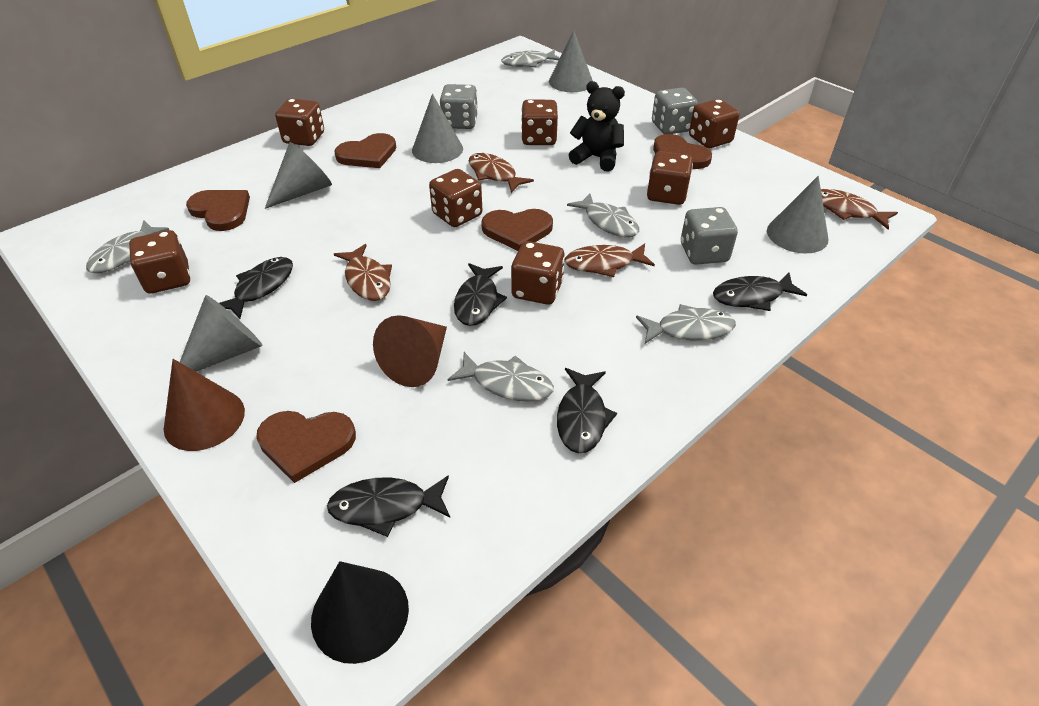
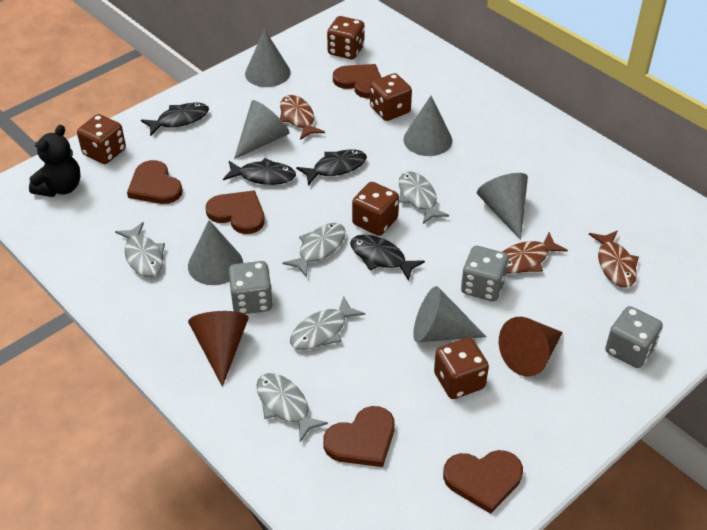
black cone: 1 -> 0
black fish: 5 -> 4
brown dice: 7 -> 5
brown fish: 4 -> 3
grey cone: 5 -> 6

